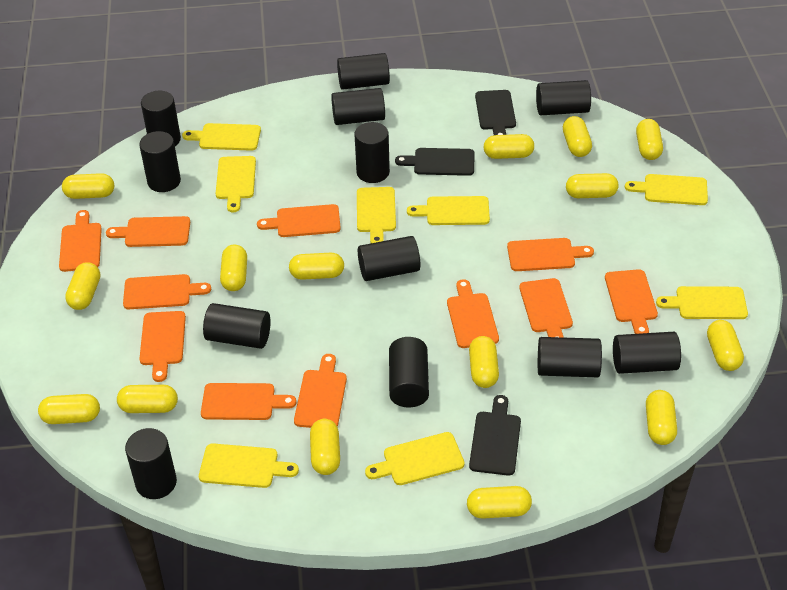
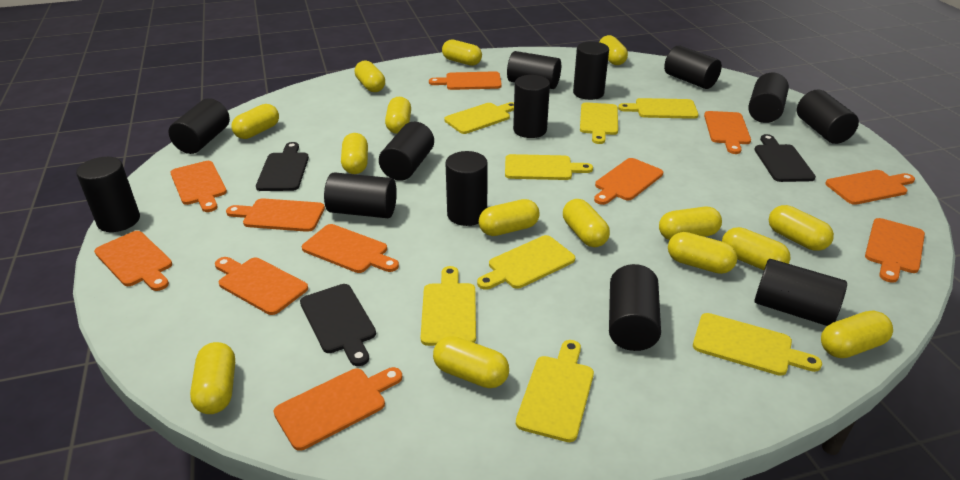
black cylinder: 12 -> 13

